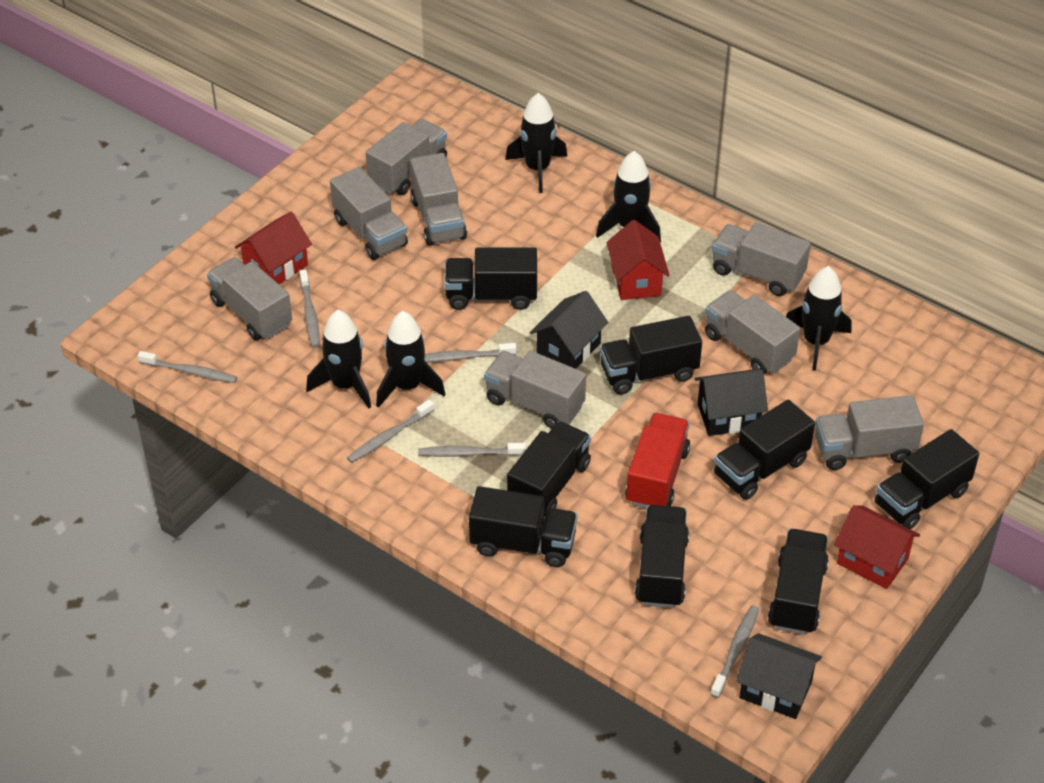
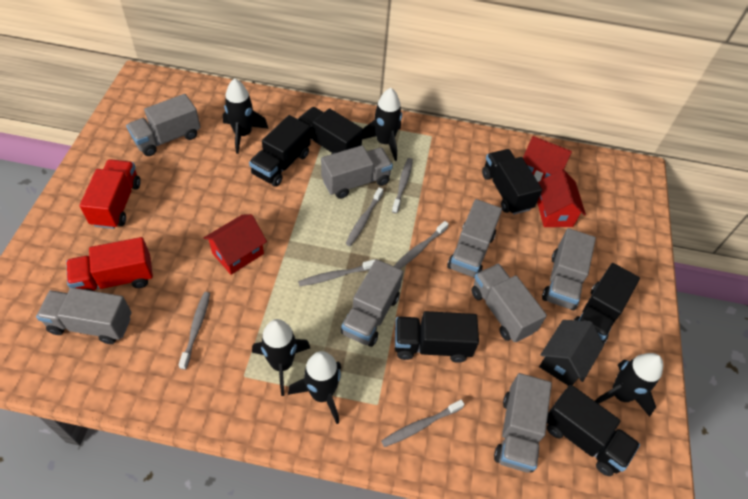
black house: 3 -> 1
black truck: 8 -> 6
red truck: 1 -> 2

